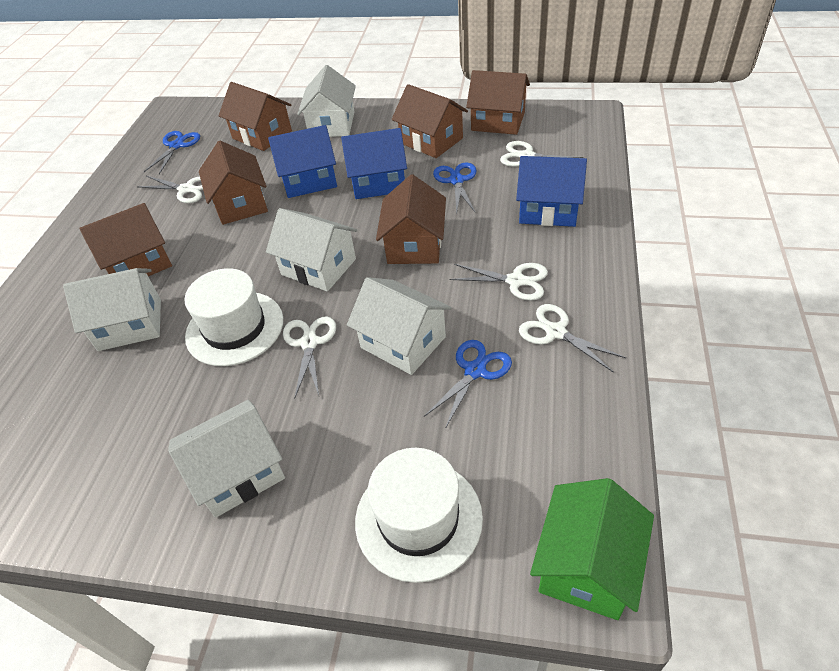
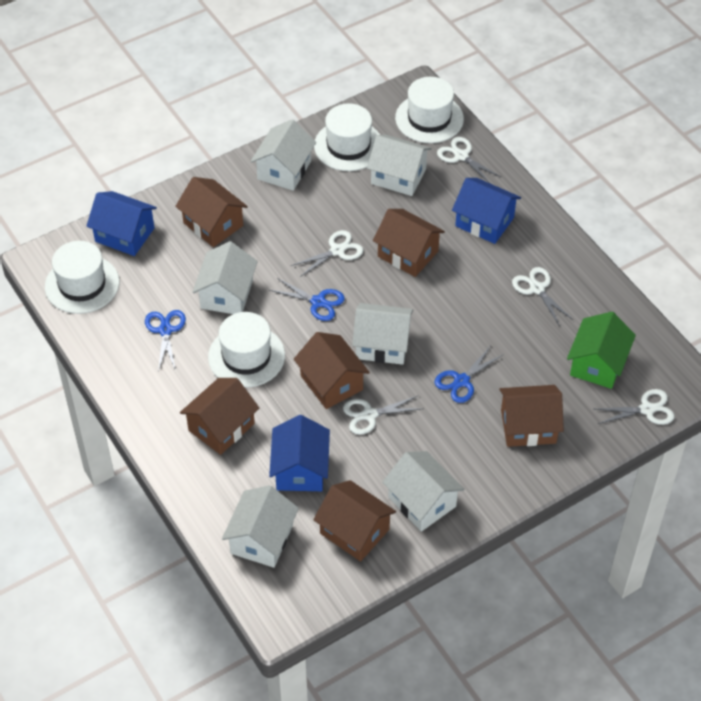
white hat: 2 -> 4
white house: 5 -> 6

